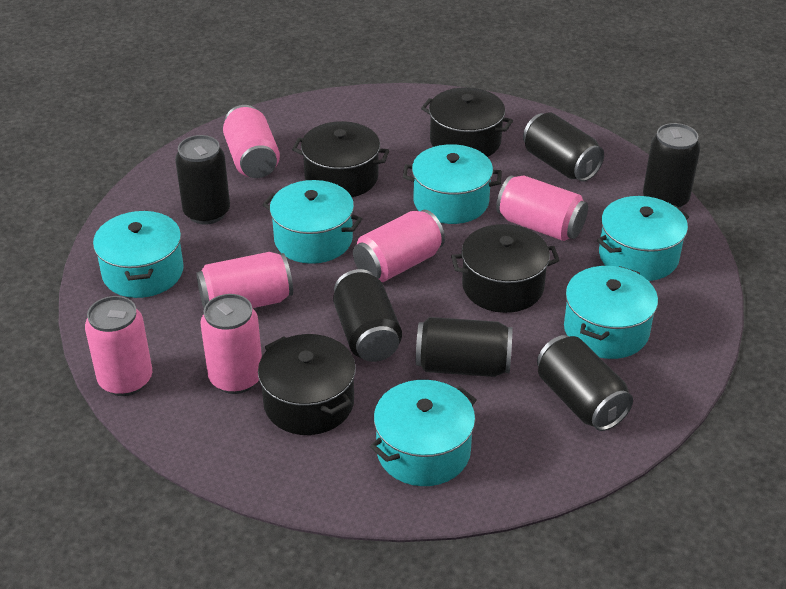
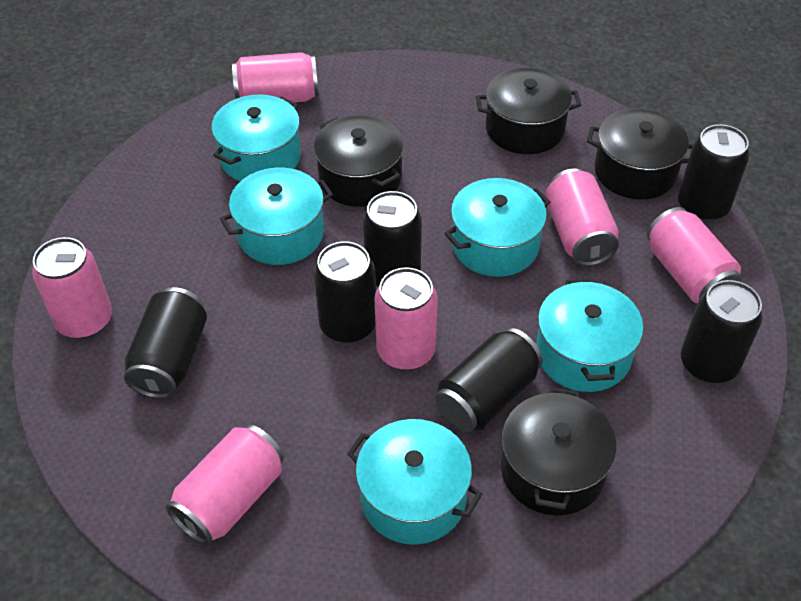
turquoise pot: 6 -> 5

